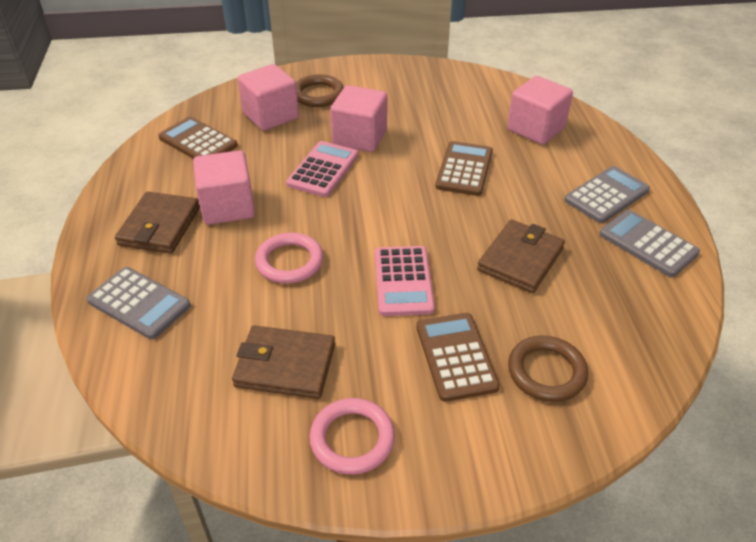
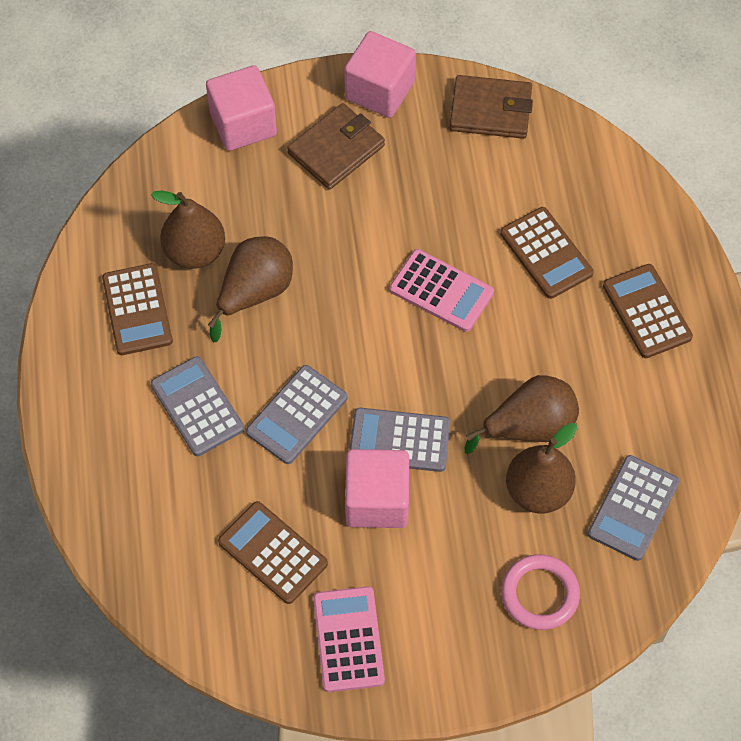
brown calculator: 3 -> 4
brown pear: 0 -> 4
brown ring: 2 -> 0
brown wallet: 3 -> 2
grey calculator: 3 -> 4
pink cube: 4 -> 3
pink ring: 2 -> 1

